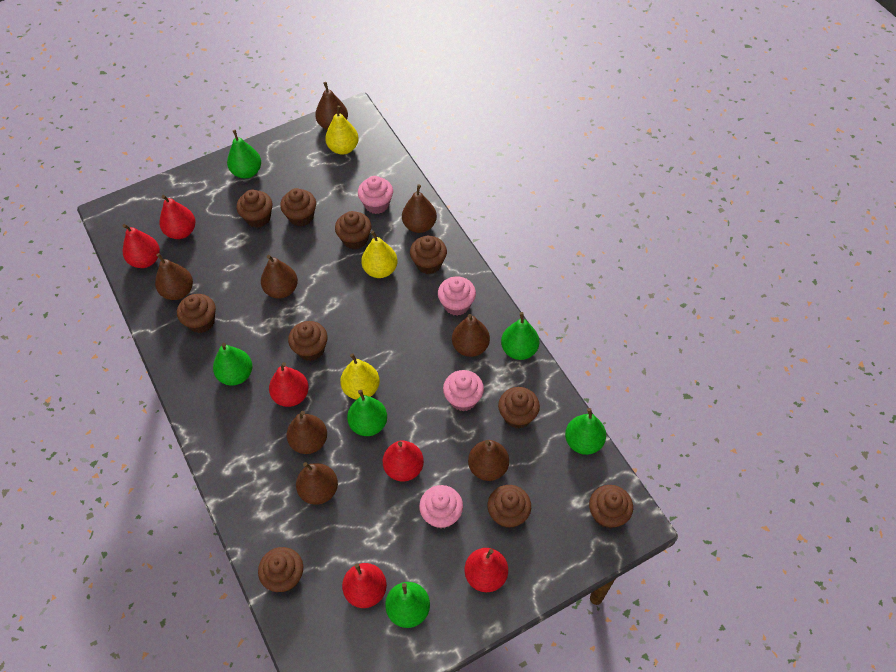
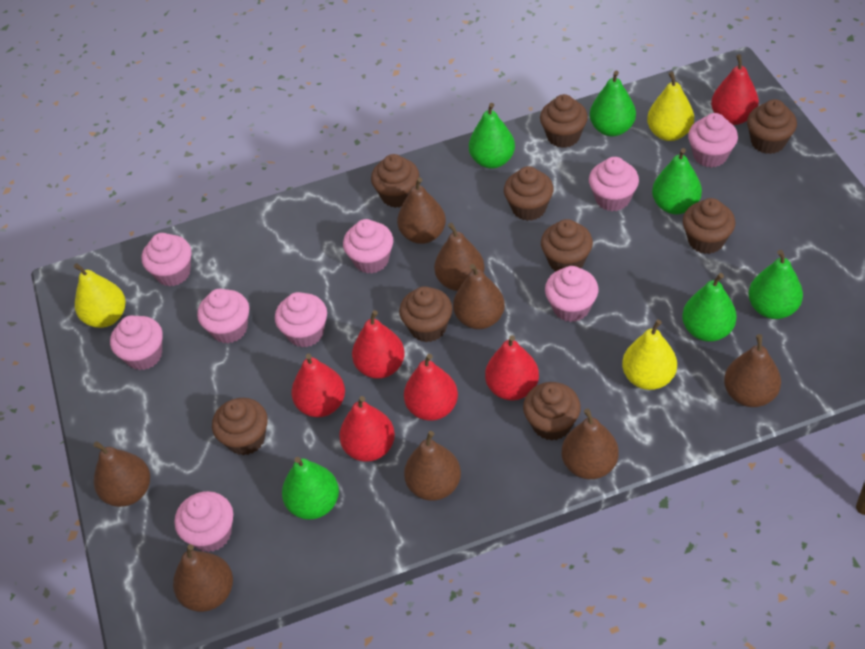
brown cupcake: 10 -> 9
pink cupcake: 4 -> 9

